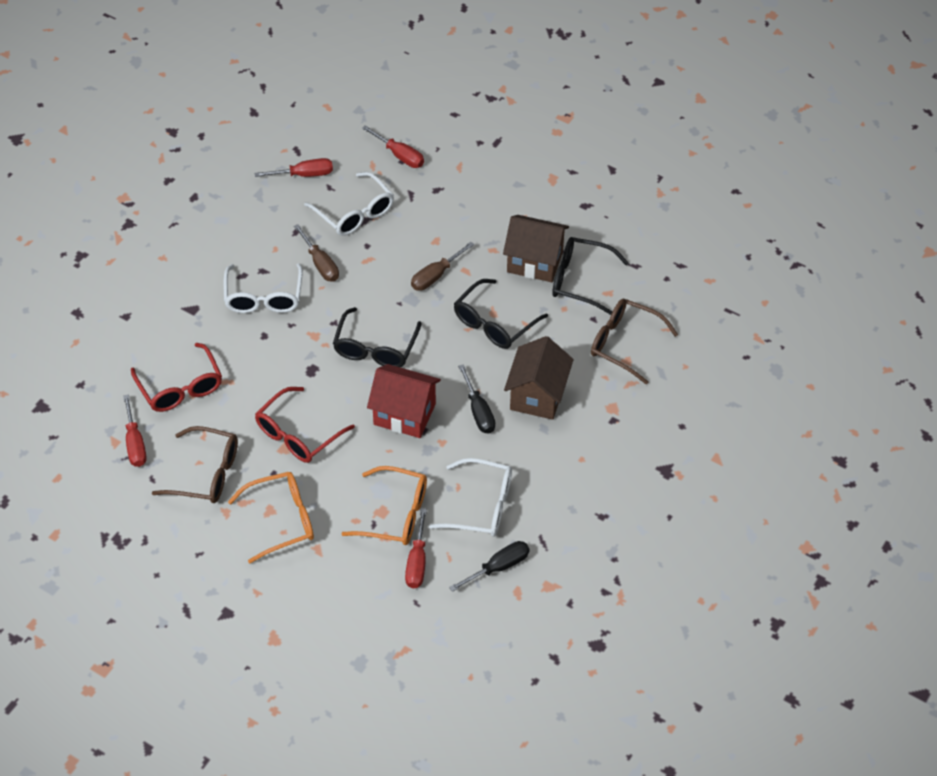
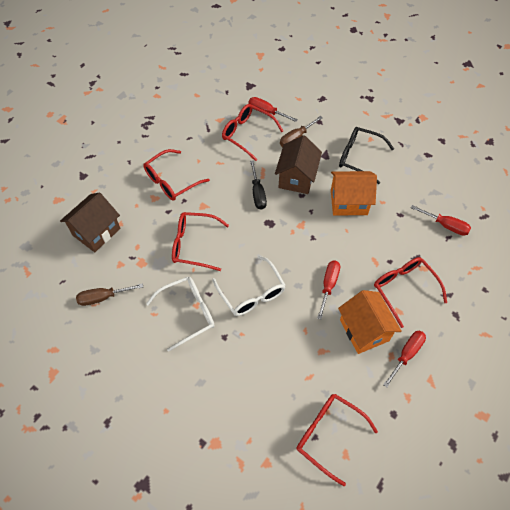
black glasses: 3 -> 1
black screwdriver: 2 -> 1
brown glasses: 2 -> 0
orange glasses: 2 -> 0
orange house: 0 -> 2
red glasses: 2 -> 5
red house: 1 -> 0
white glasses: 3 -> 2

